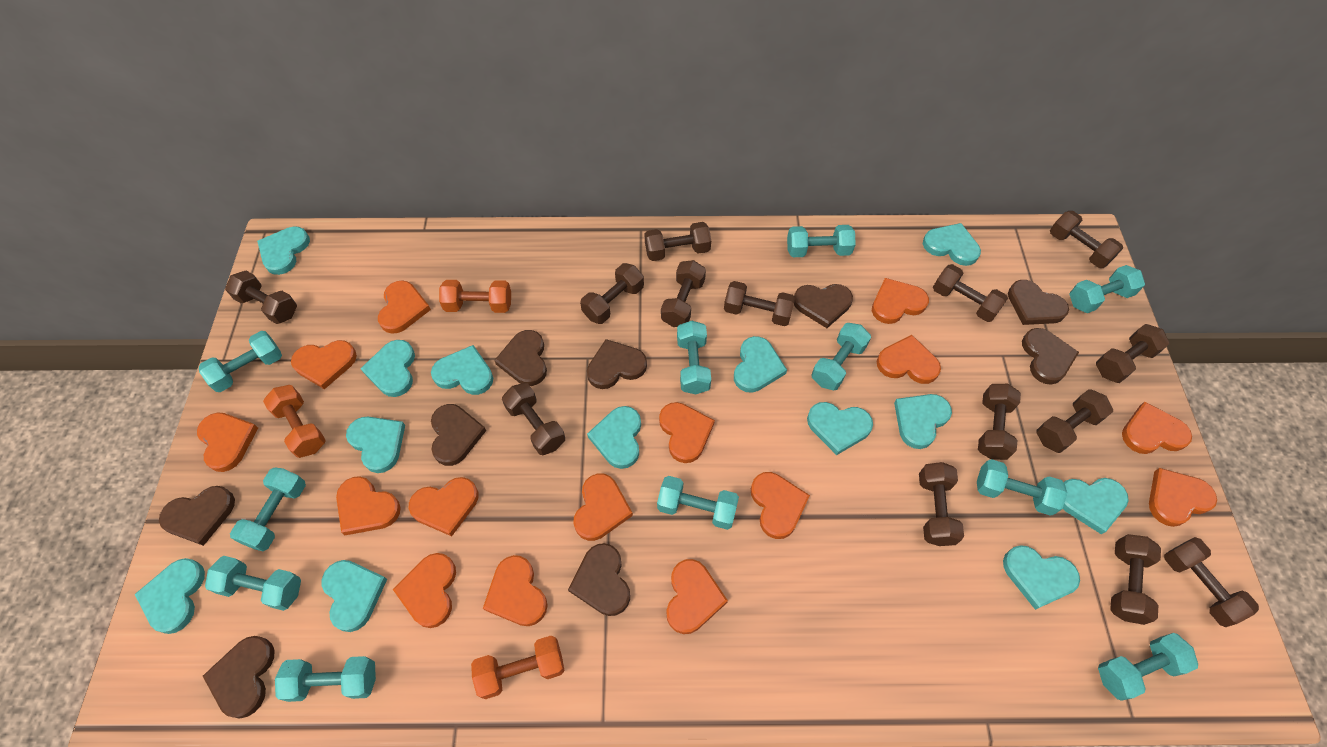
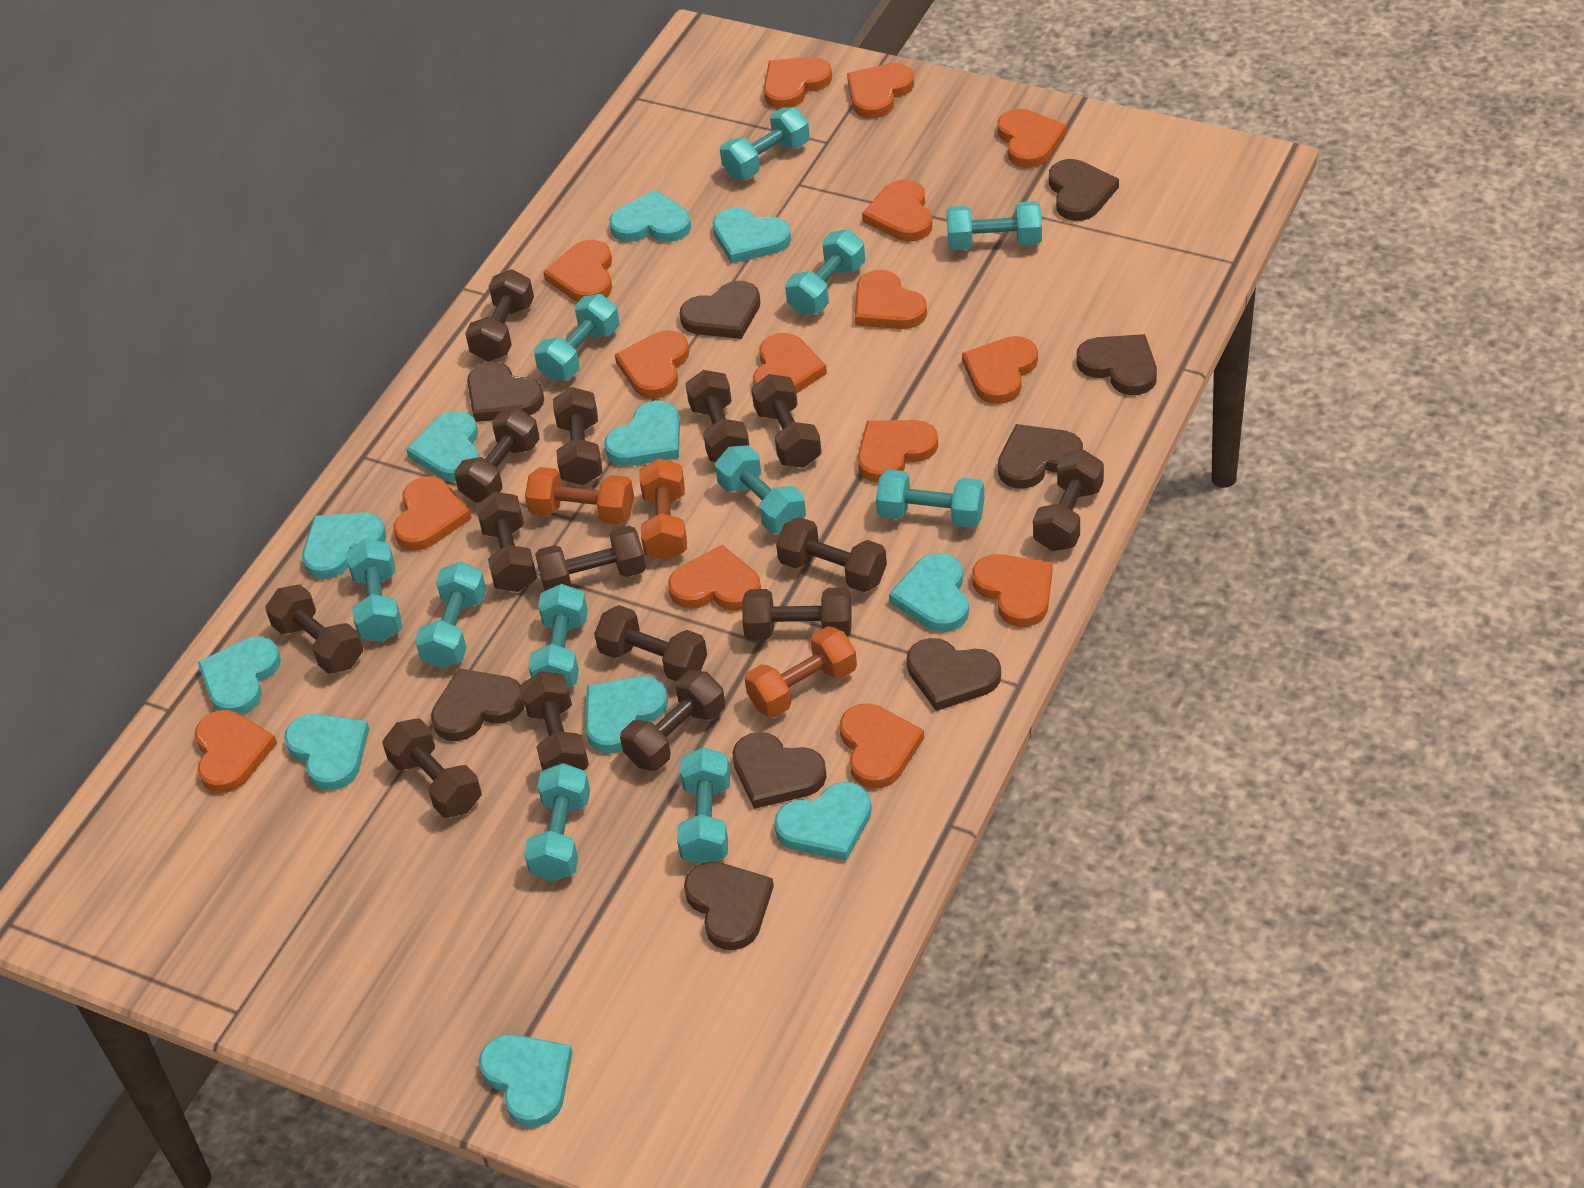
brown dumbbell: 14 -> 15
turquoise heart: 13 -> 11

